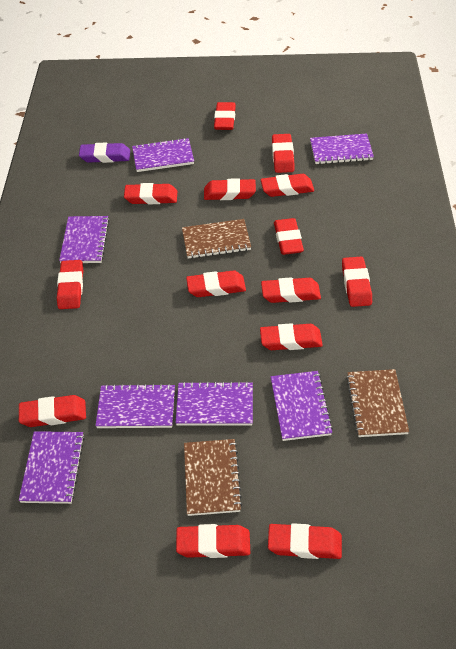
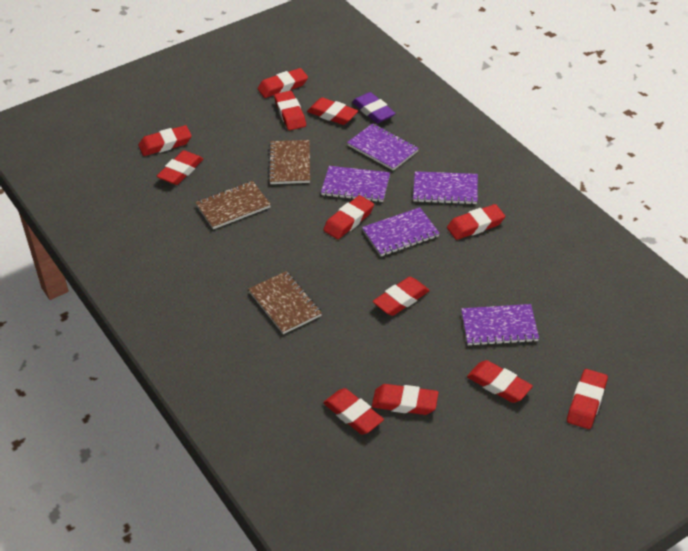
purple notebook: 7 -> 5
red eraser: 14 -> 12

